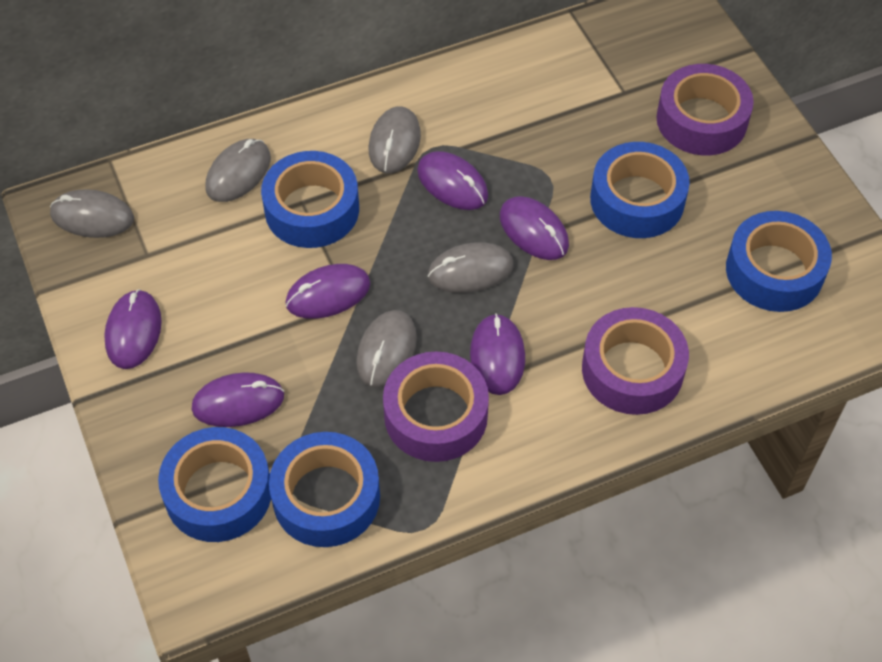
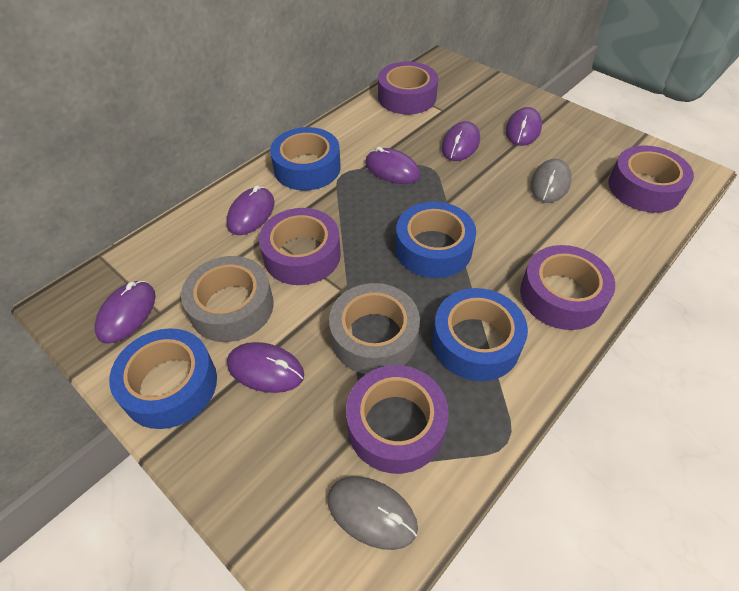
blue tape: 5 -> 4
grey mouse: 5 -> 2
grey tape: 0 -> 2
purple tape: 3 -> 5

